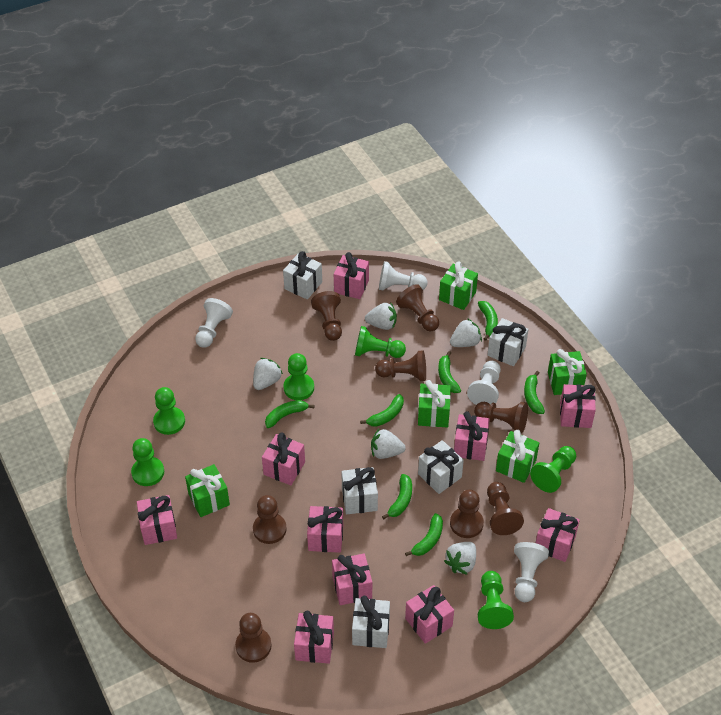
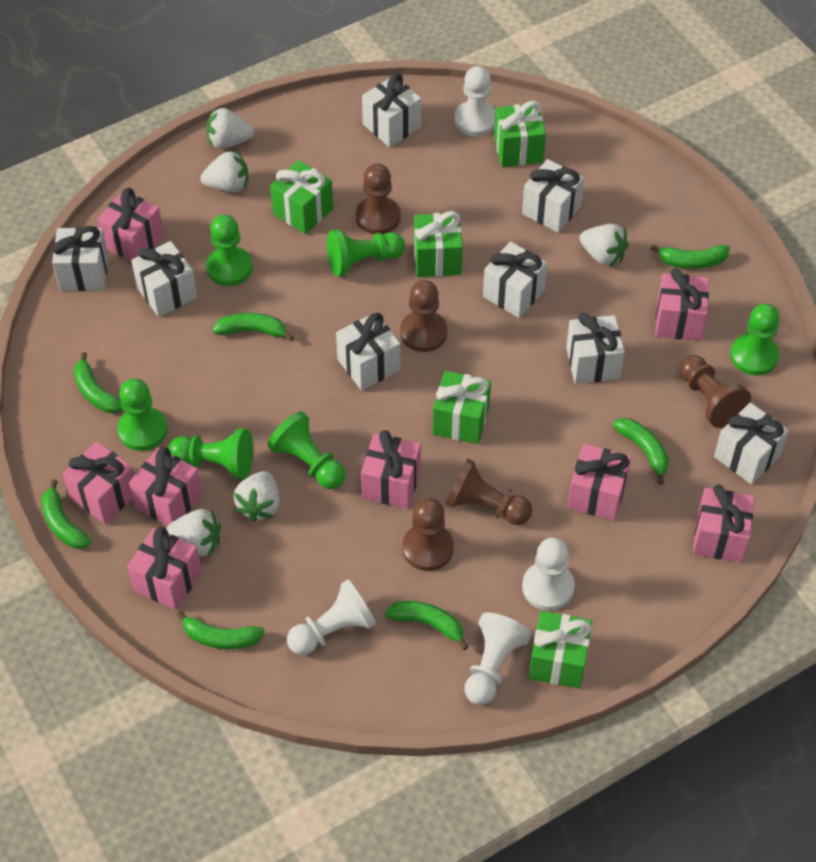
brown pawn: 8 -> 5
pink gift: 10 -> 8
white gift: 5 -> 8

